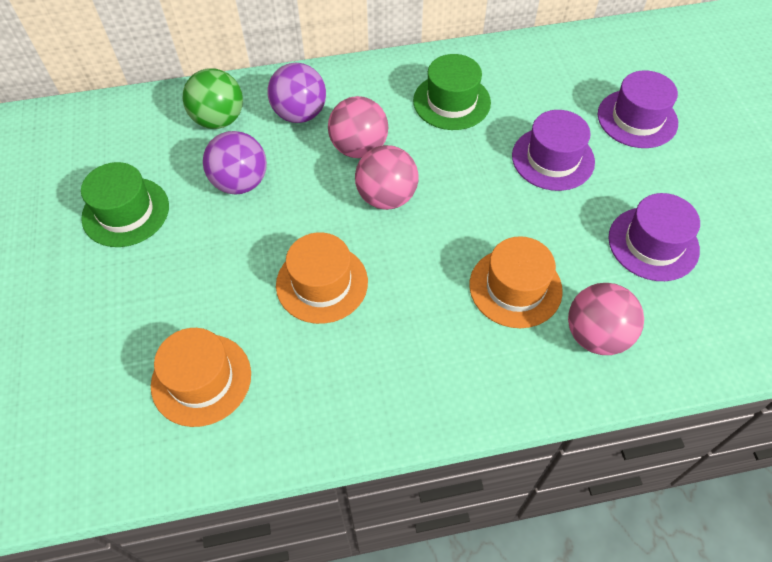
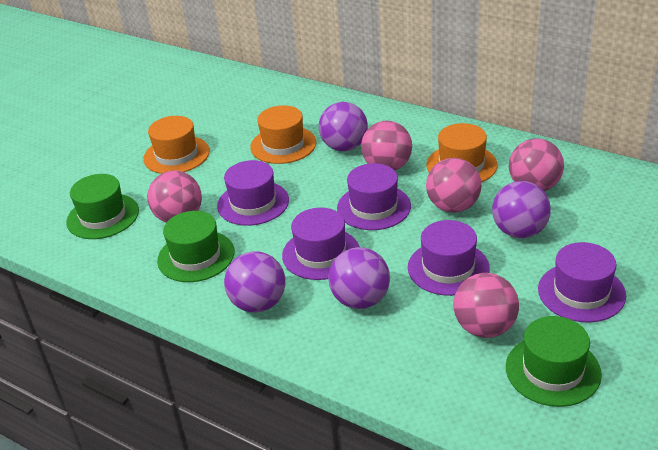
green ball: 1 -> 0
green hat: 2 -> 3
pink ball: 3 -> 5
purple ball: 2 -> 4
purple hat: 3 -> 5

